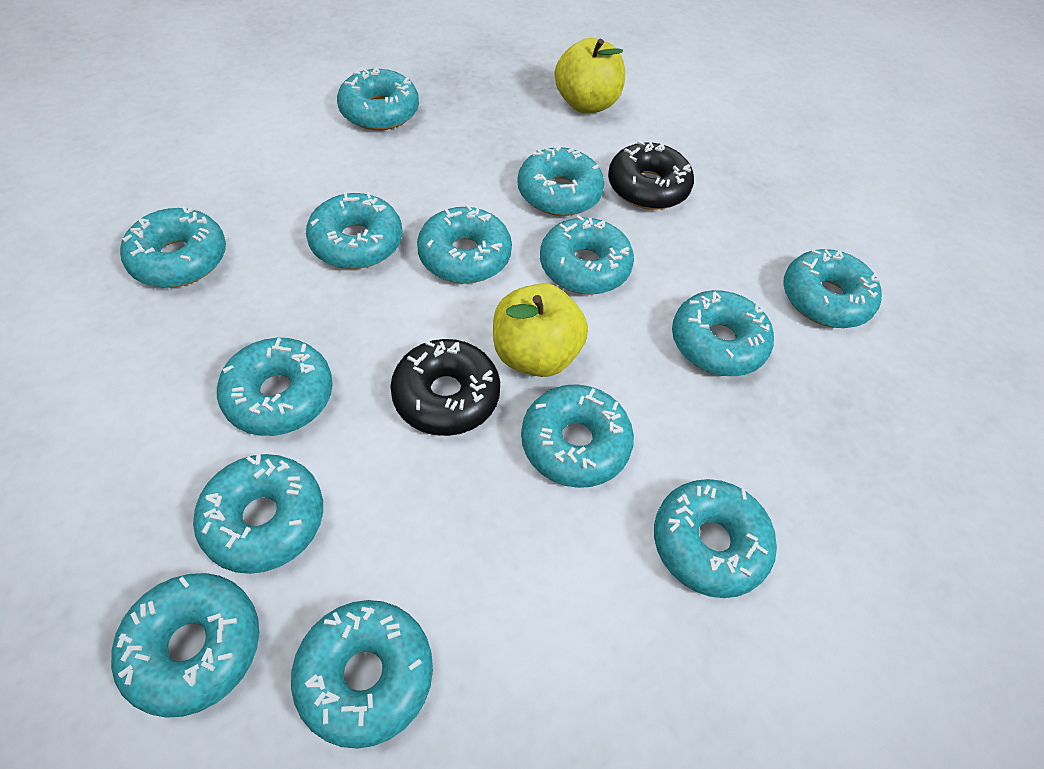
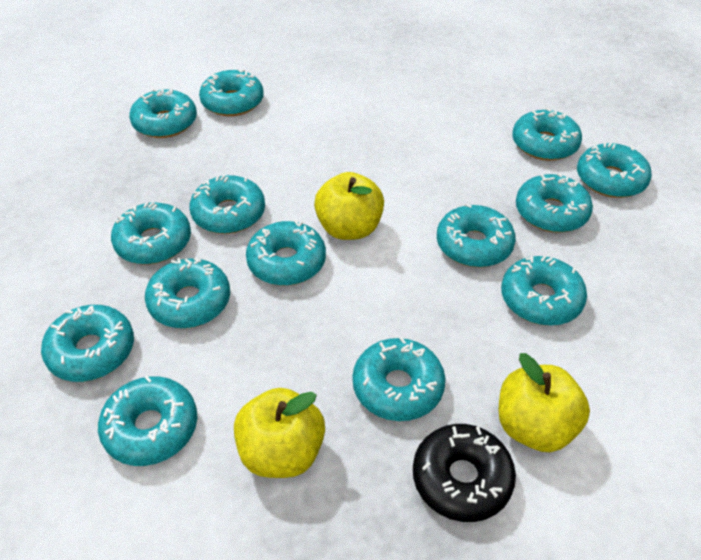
black donut: 2 -> 1
yellow apple: 2 -> 3

